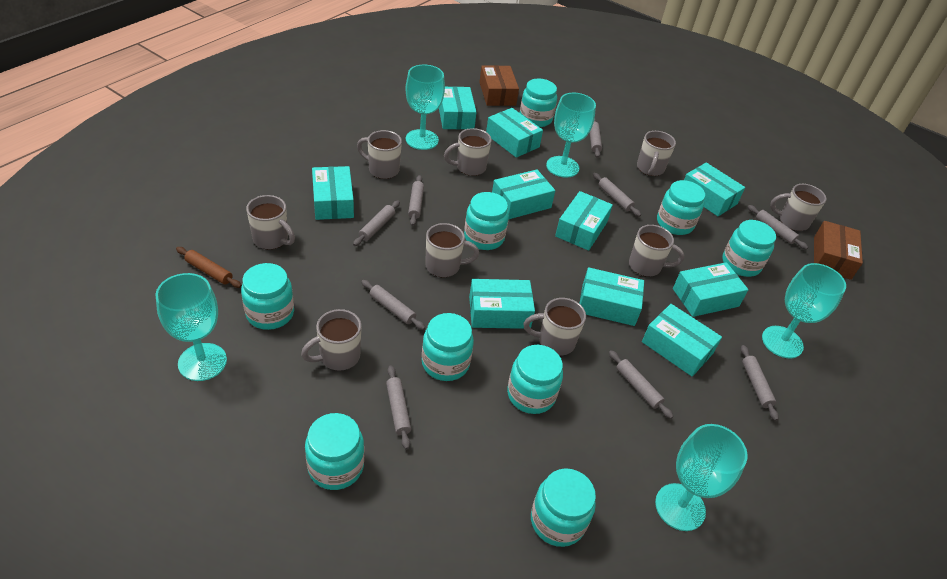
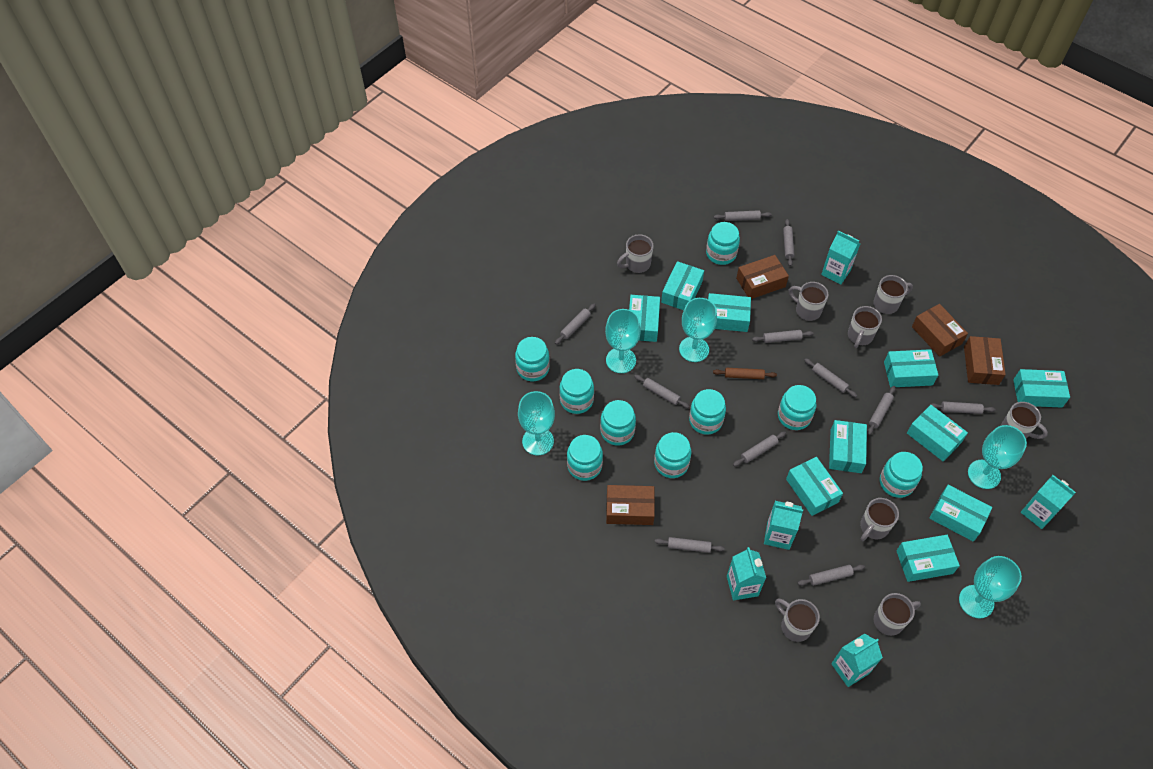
brown box: 2 -> 4
grey mug: 9 -> 8
grey rolling pin: 9 -> 11
turquoise carton: 0 -> 5

